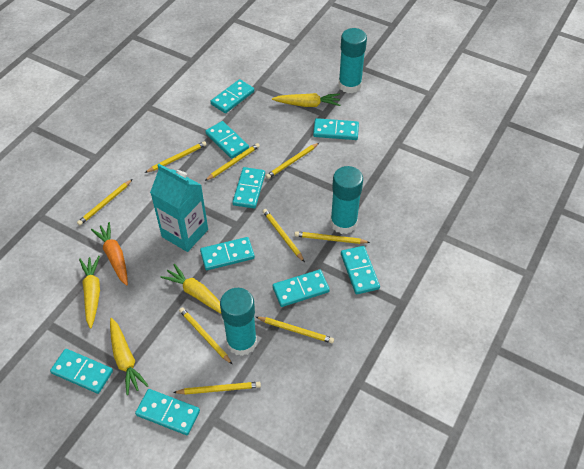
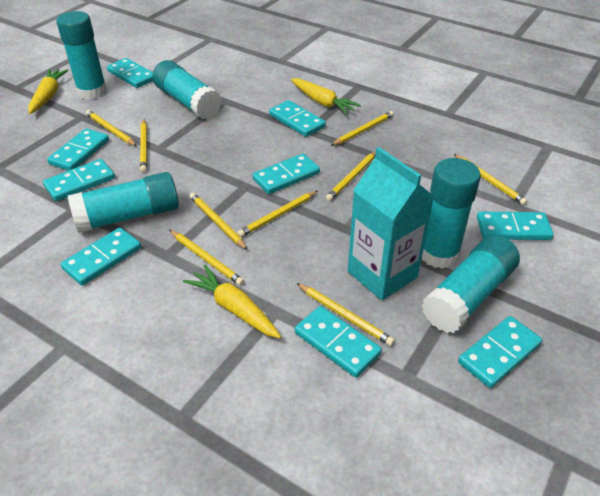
orange carrot: 1 -> 0
turquoise glue stick: 3 -> 5
yellow carrot: 4 -> 3

